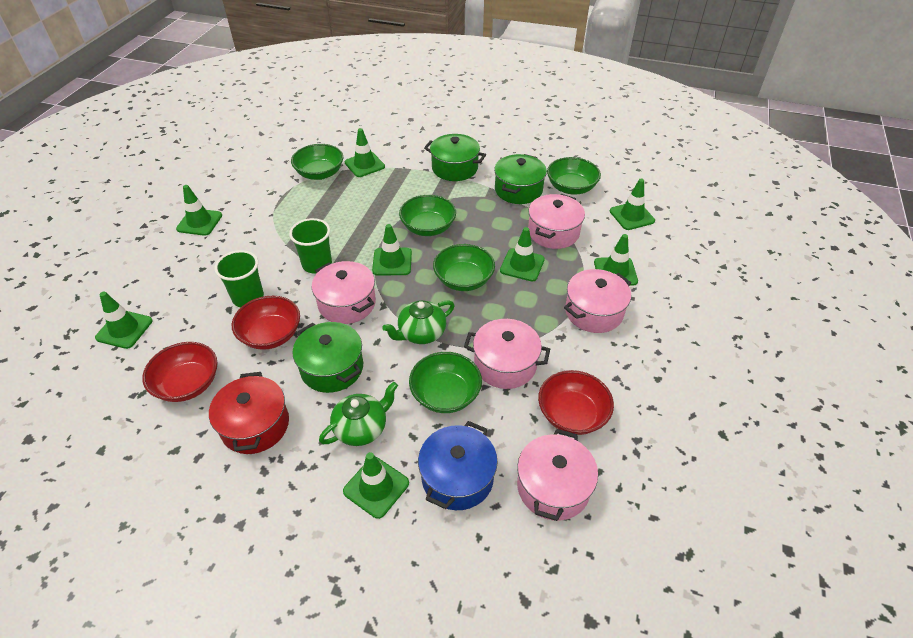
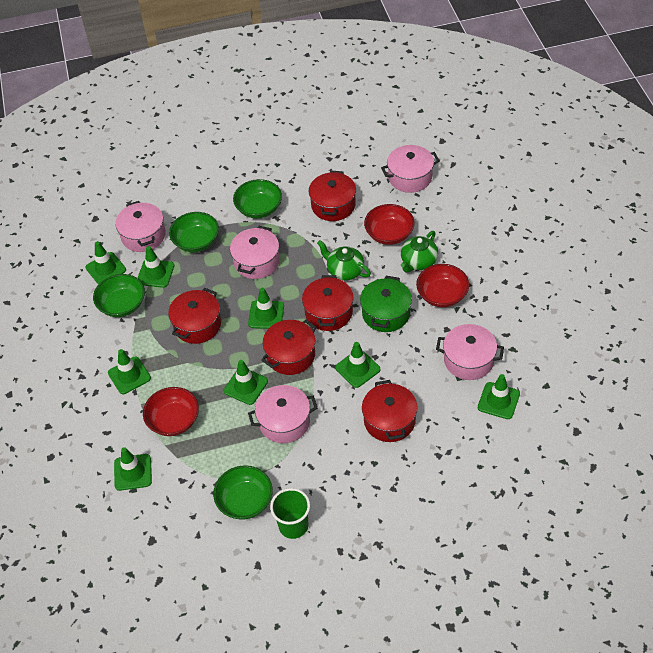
blue pot: 1 -> 0
green bowl: 5 -> 4
green cup: 2 -> 1
green pot: 3 -> 1
red pot: 1 -> 5

